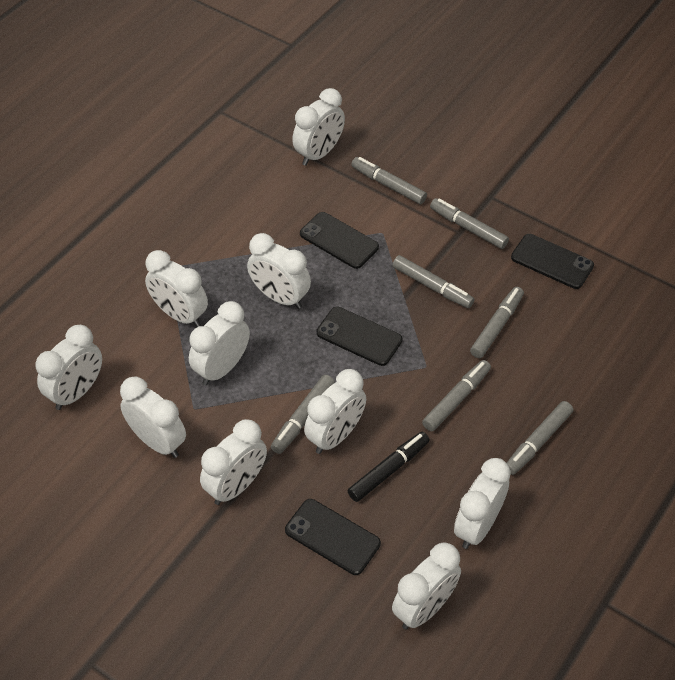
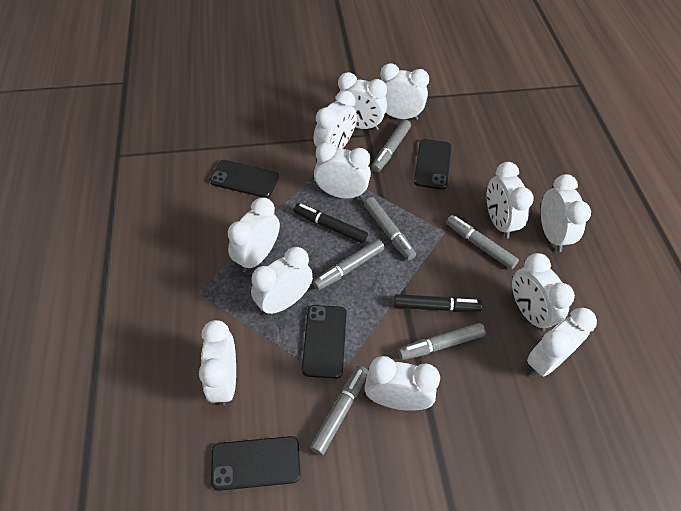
black marker: 1 -> 2
grey marker: 7 -> 6
white clock: 10 -> 12

